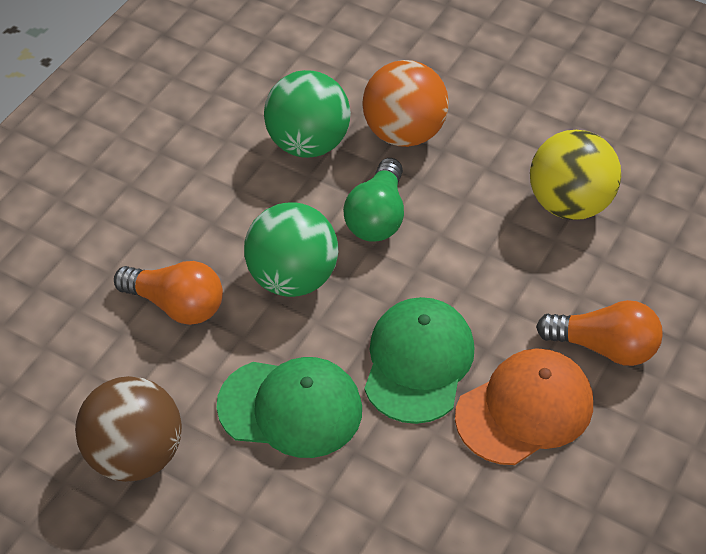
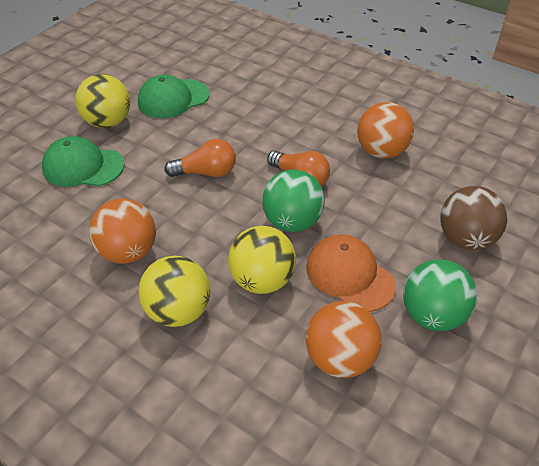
green light bulb: 1 -> 0
orange ball: 1 -> 3
yellow ball: 1 -> 3

